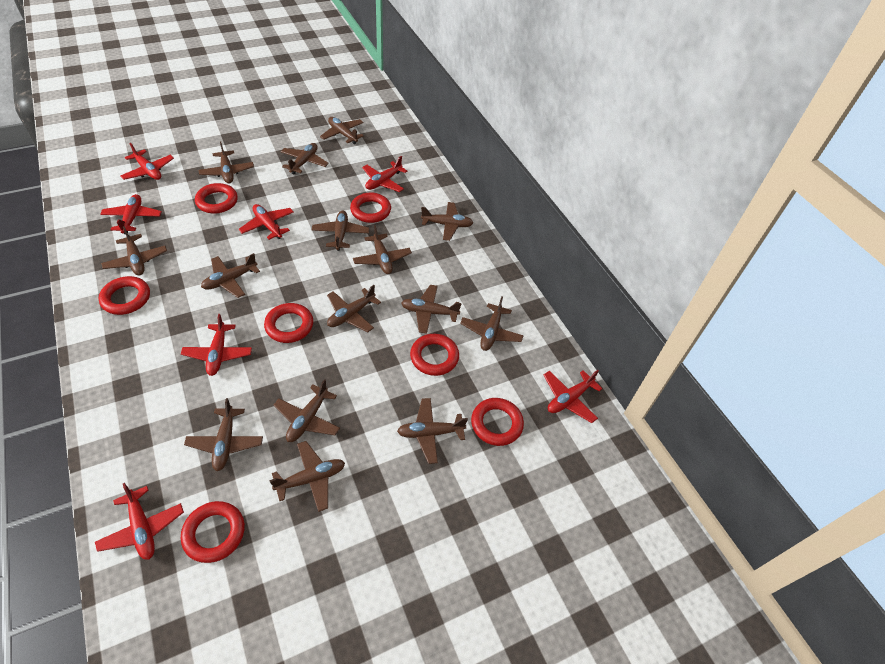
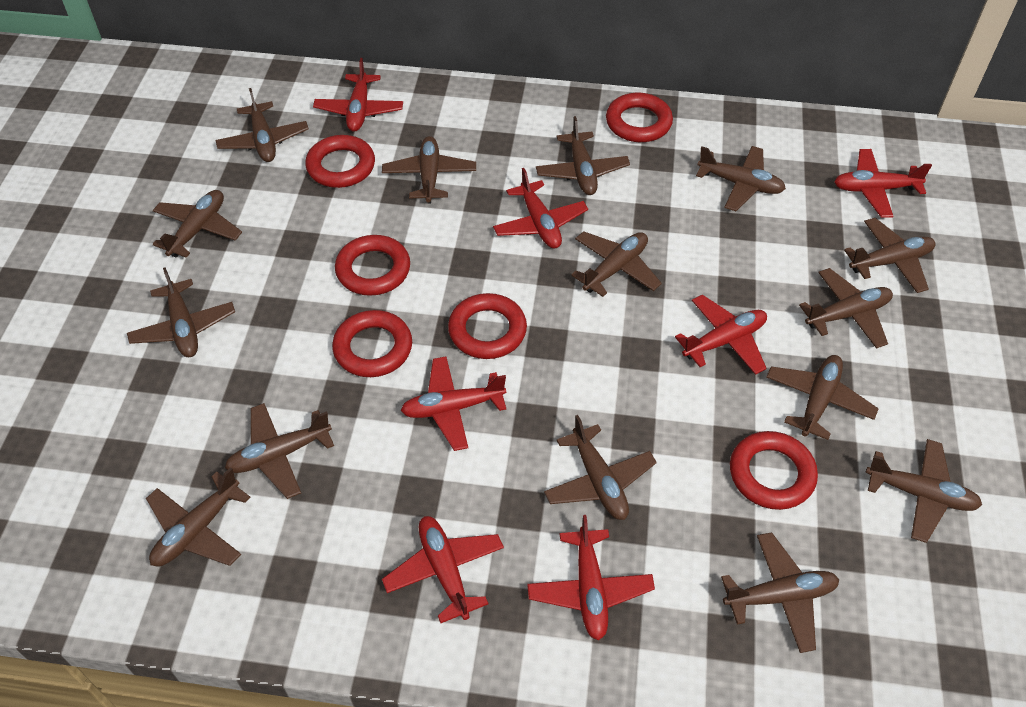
red ring: 7 -> 6

